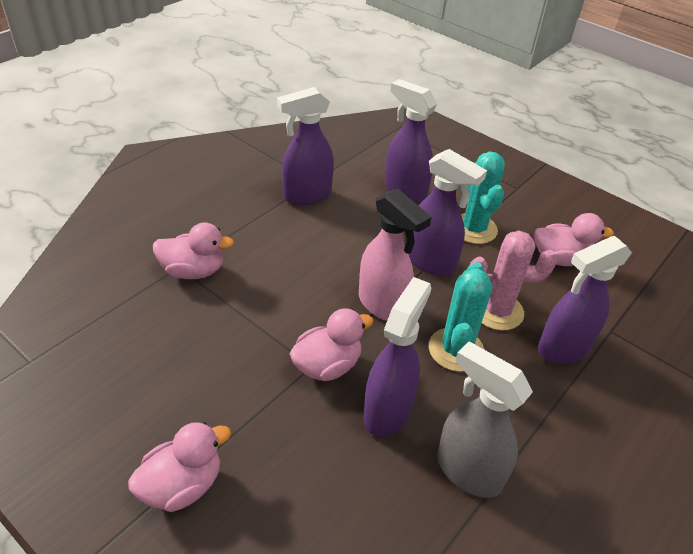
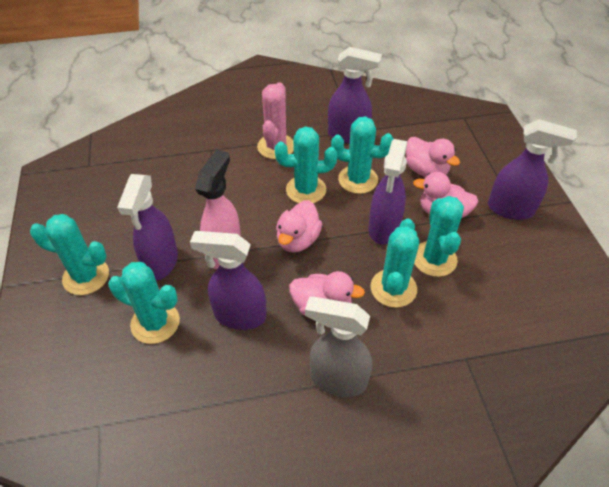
turquoise cactus: 2 -> 6

